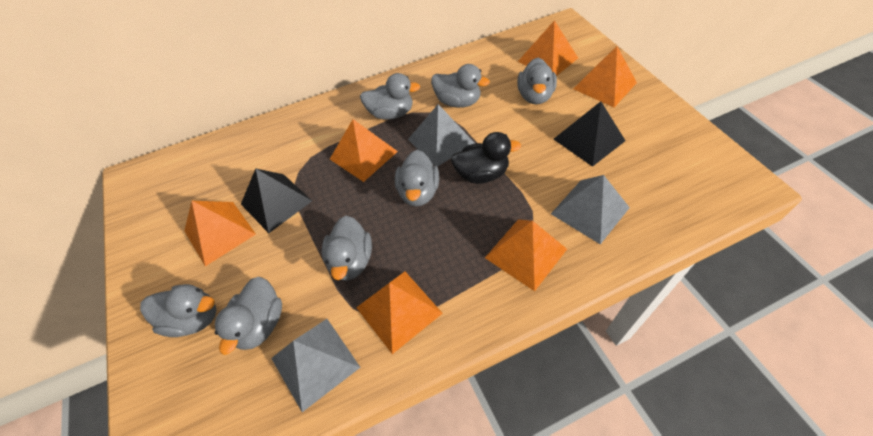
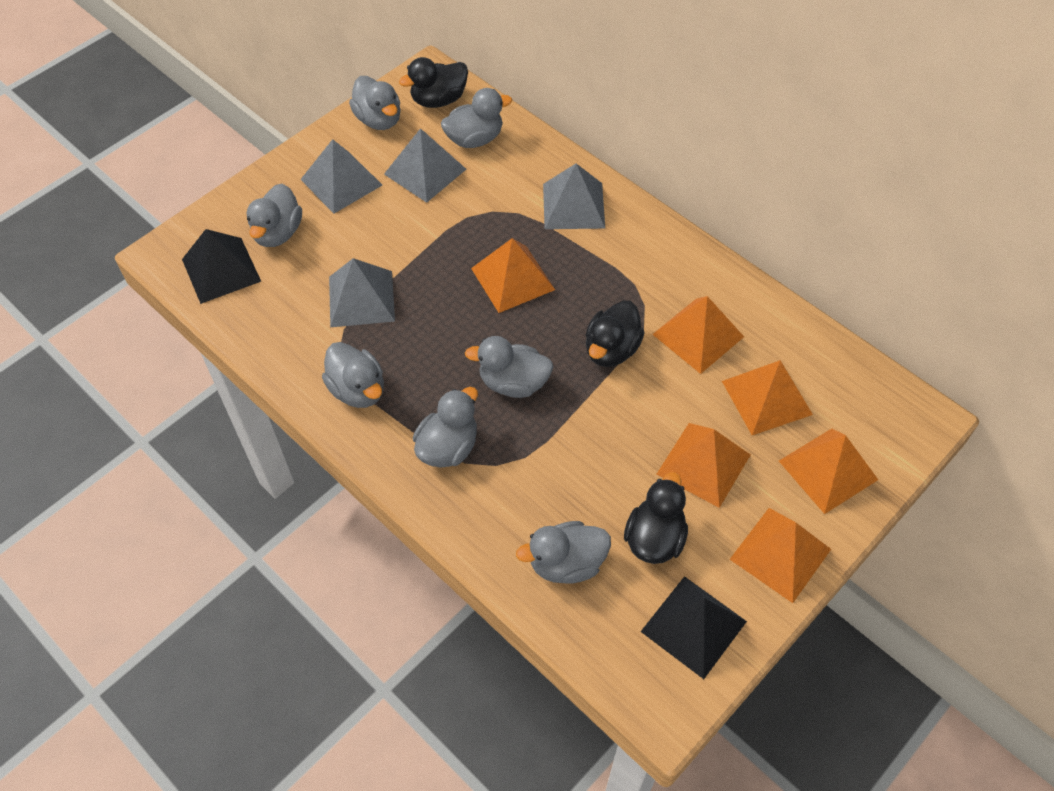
black duck: 1 -> 3
grey pyramid: 3 -> 4

